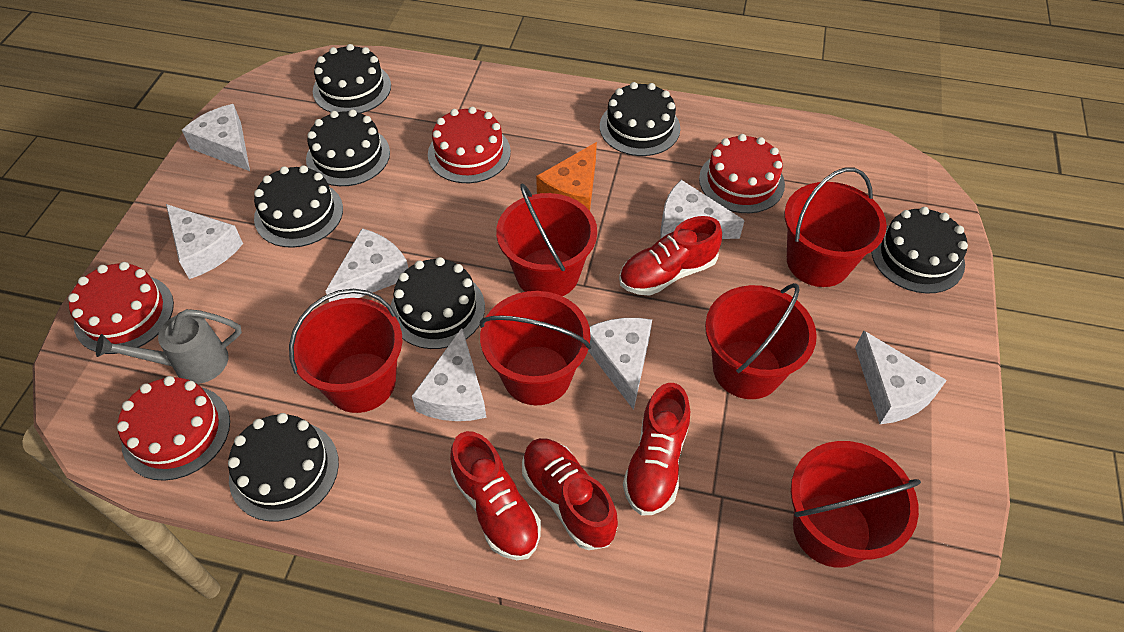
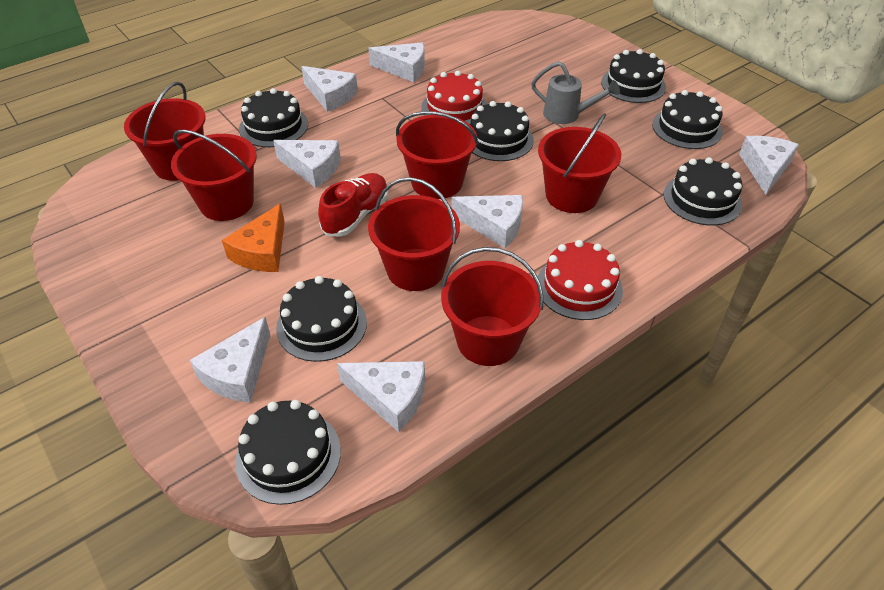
red cake: 4 -> 2
red shoe: 4 -> 1

